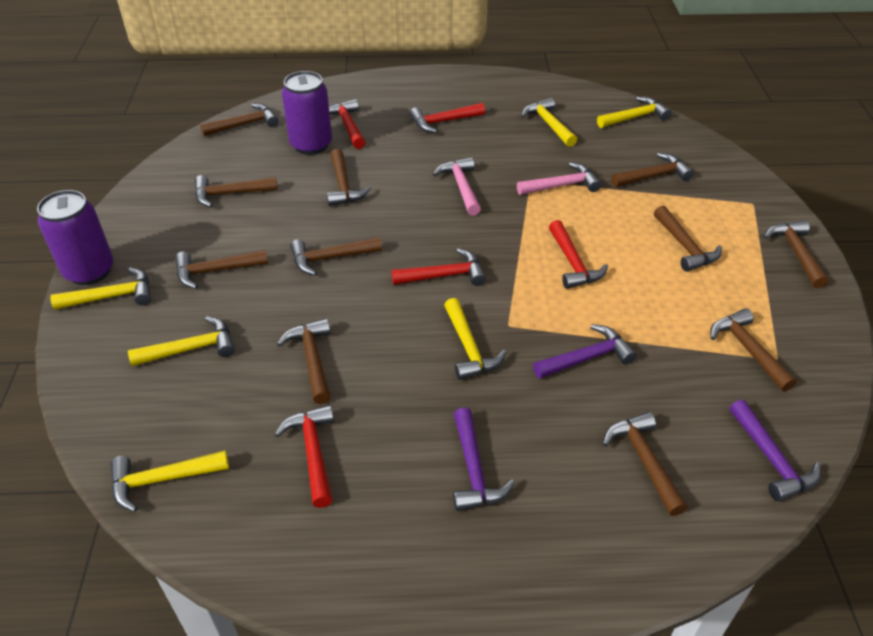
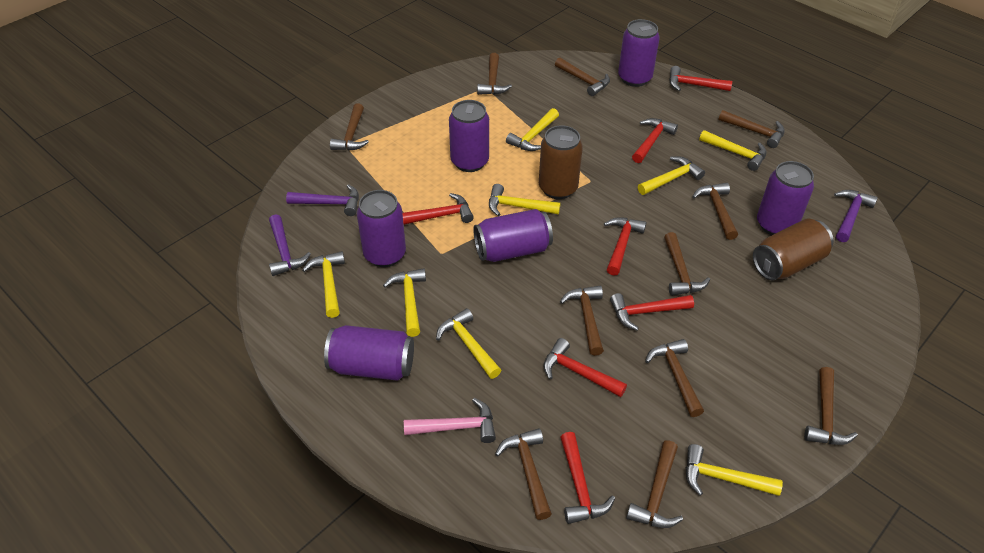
brown can: 0 -> 2
pink hammer: 2 -> 1
purple can: 2 -> 6
red hammer: 5 -> 7
yellow hammer: 6 -> 8

